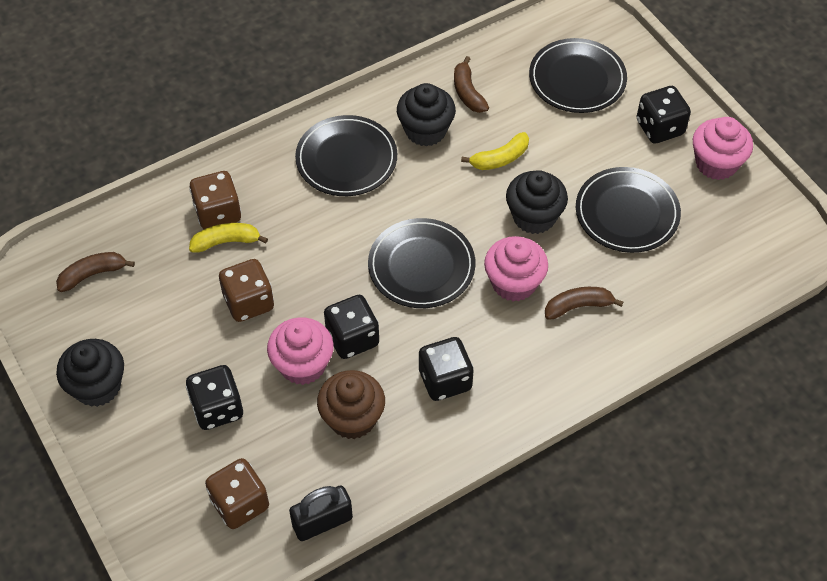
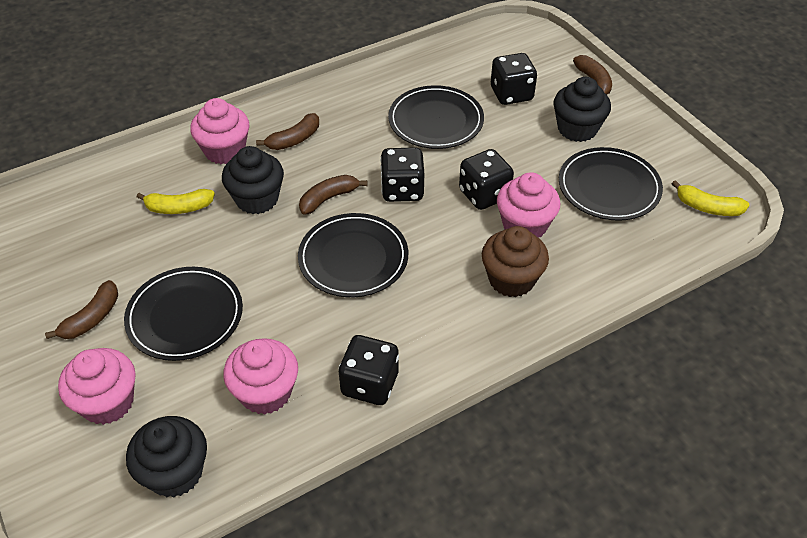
black padlock: 1 -> 0
brown banana: 3 -> 4
brown dice: 3 -> 0
pink cupcake: 3 -> 4

